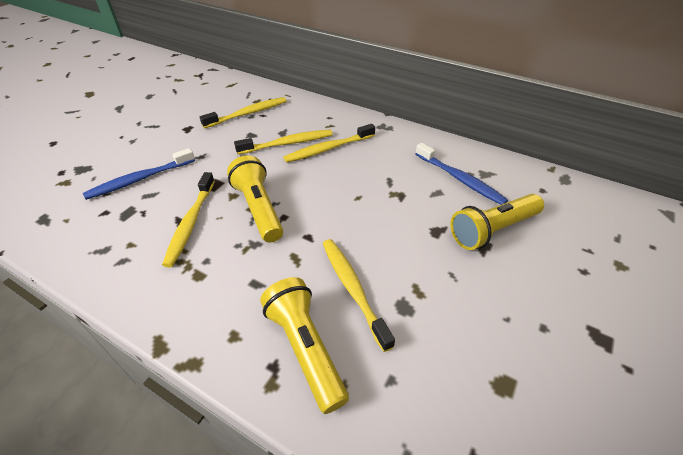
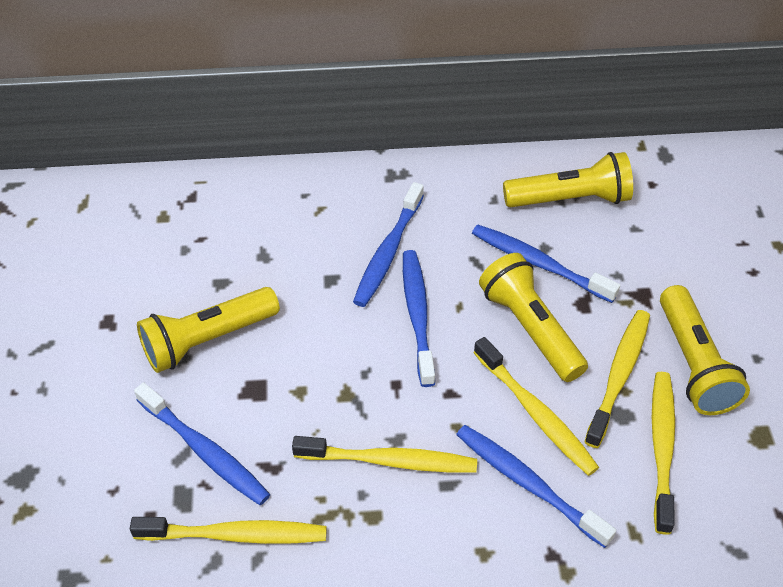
blue toothbrush: 2 -> 5
yellow flashlight: 3 -> 4

